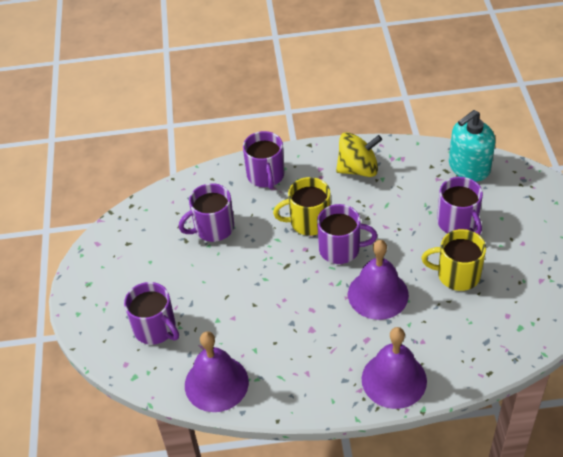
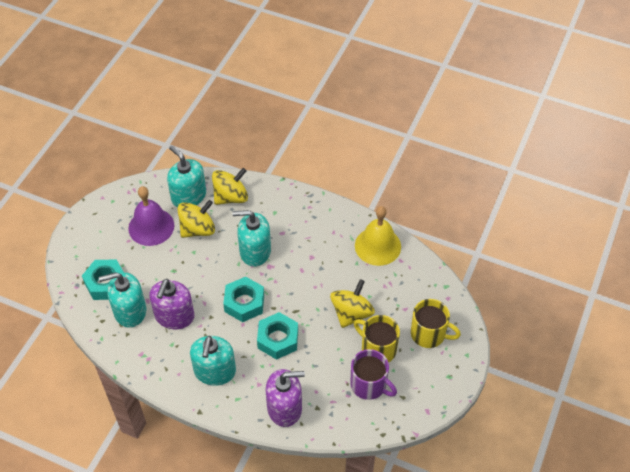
purple bell: 3 -> 1
purple mug: 5 -> 1
purple soap dispenser: 0 -> 2
turquoise nut: 0 -> 3
turquoise soap dispenser: 1 -> 4
yellow bell: 0 -> 1
yellow spinning top: 1 -> 3

